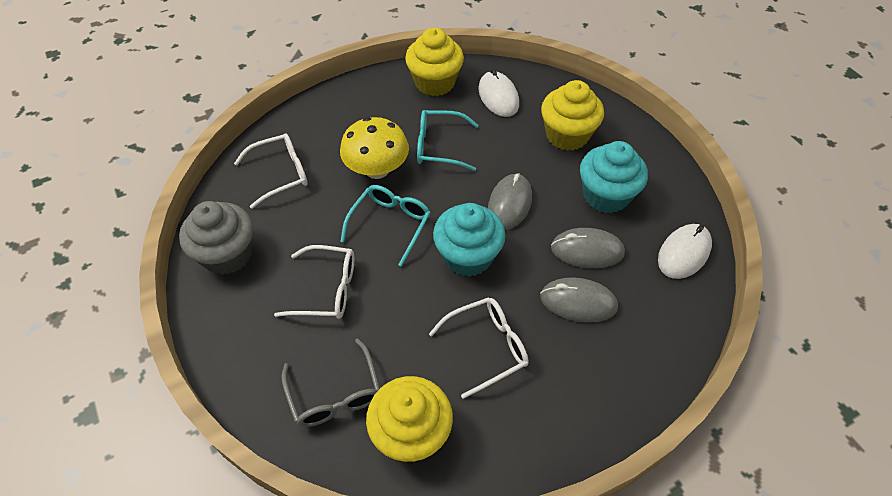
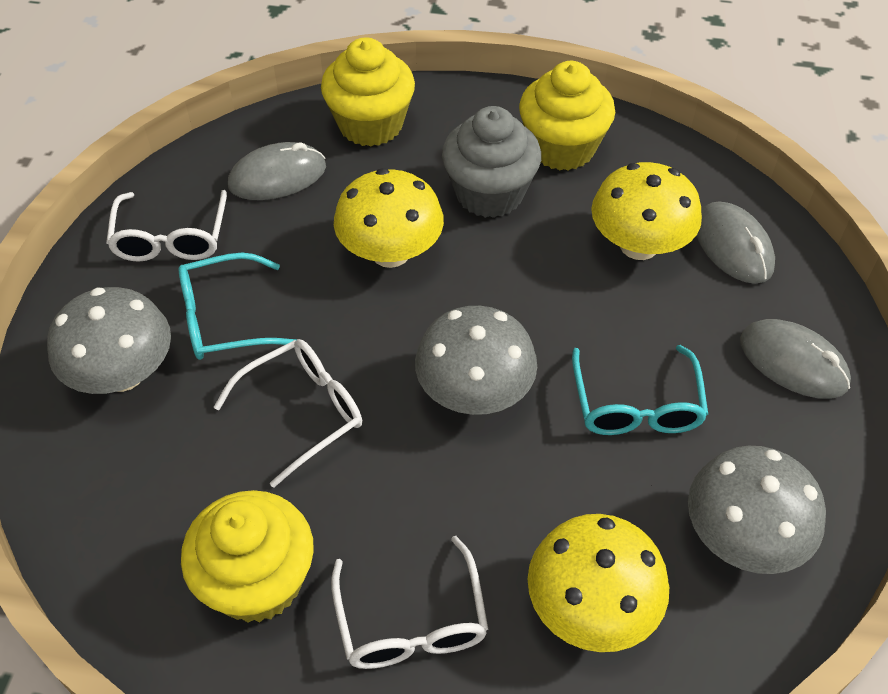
grey glasses: 1 -> 0
grey mushroom: 0 -> 3
turquoise cupcake: 2 -> 0
white mouse: 2 -> 0
yellow mushroom: 1 -> 3

